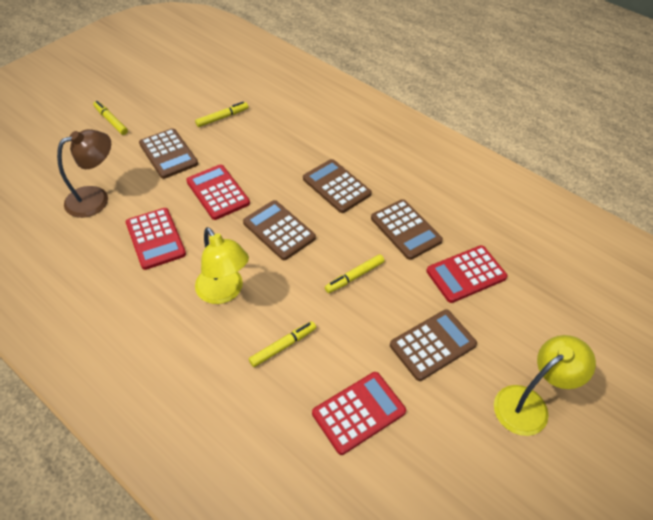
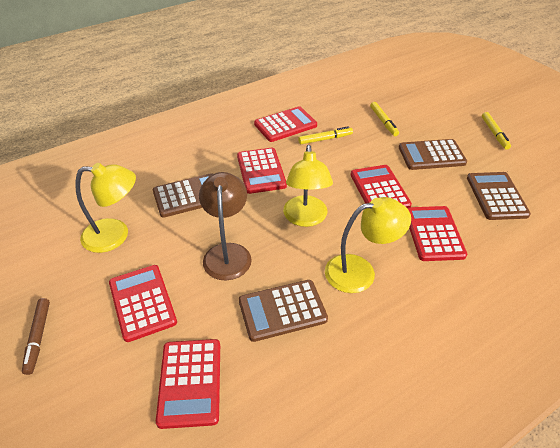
brown calculator: 5 -> 4
brown marker: 0 -> 1
red calculator: 4 -> 6
yellow lamp: 2 -> 3
yellow marker: 4 -> 3

